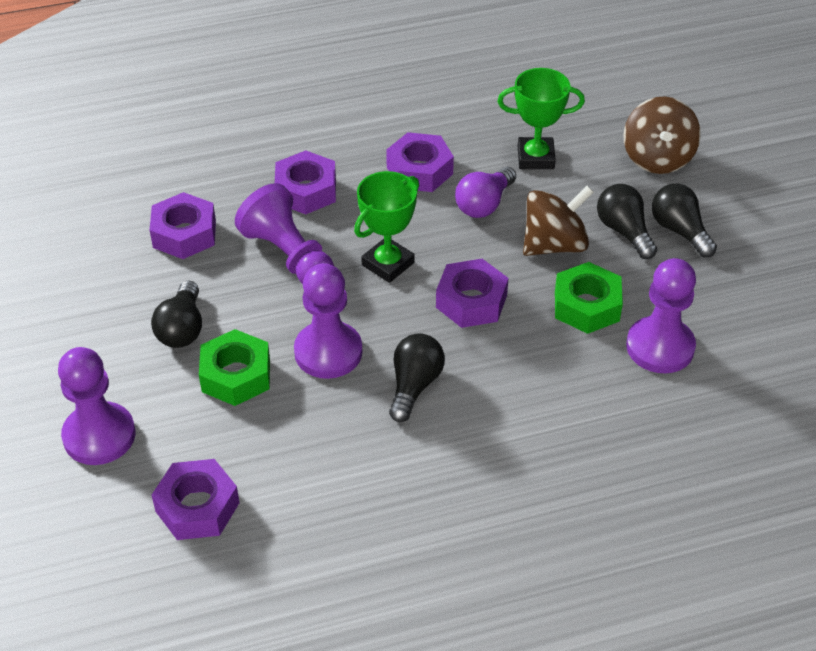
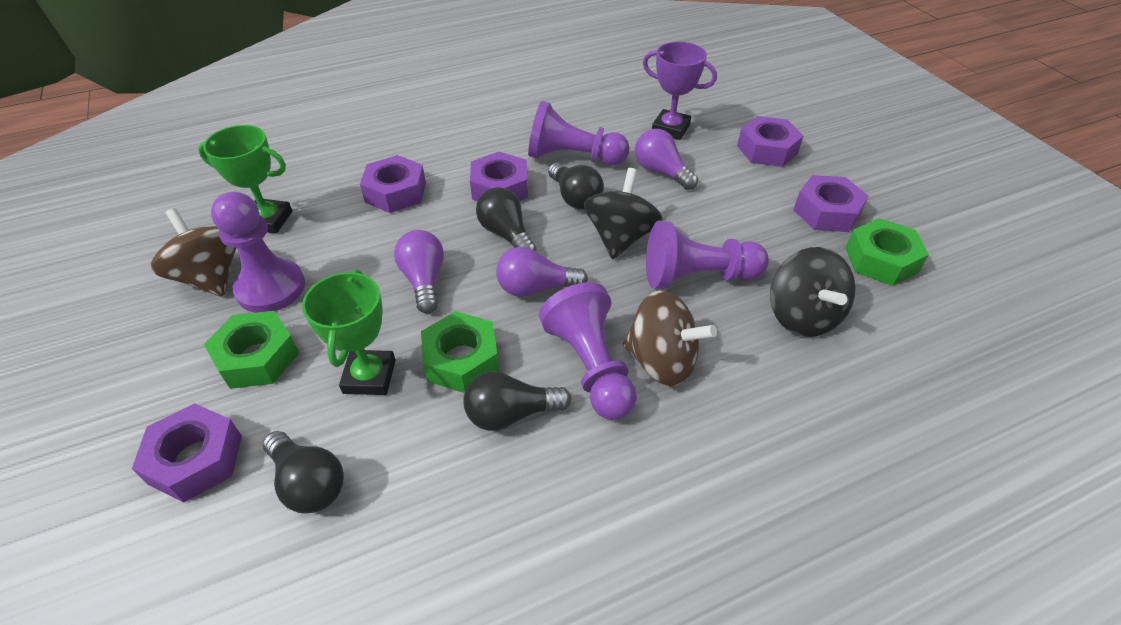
black spinning top: 0 -> 2
green nut: 2 -> 3
purple light bulb: 1 -> 3
purple trophy: 0 -> 1

